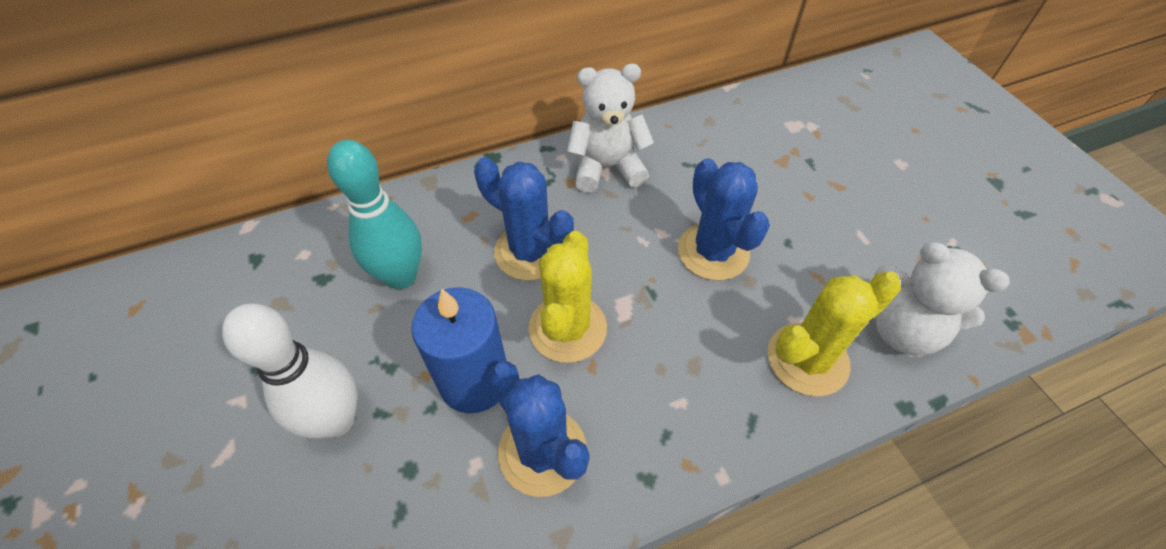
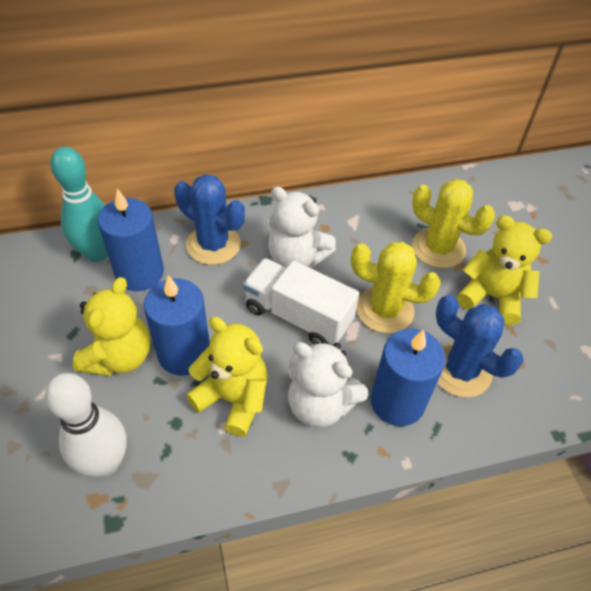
blue cactus: 3 -> 2
blue candle: 1 -> 3
white truck: 0 -> 1
yellow teddy bear: 0 -> 3

